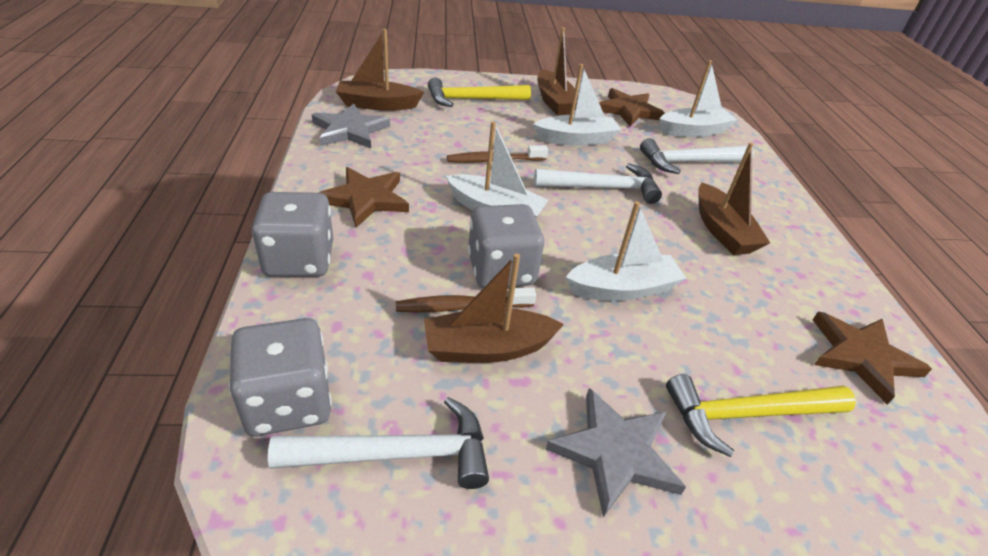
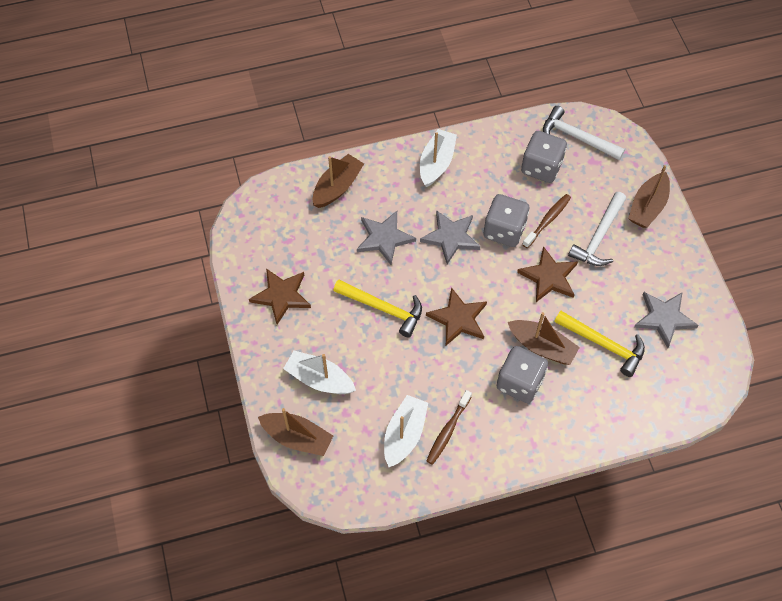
grey star: 2 -> 3
white boat: 4 -> 3
white hammer: 3 -> 2

